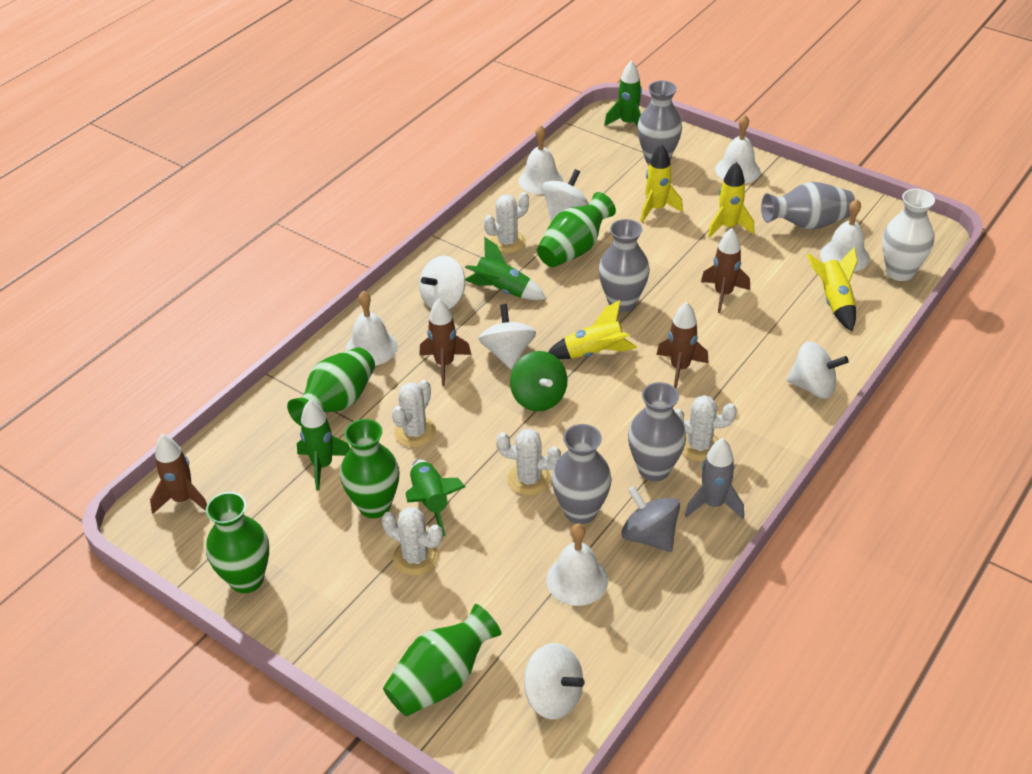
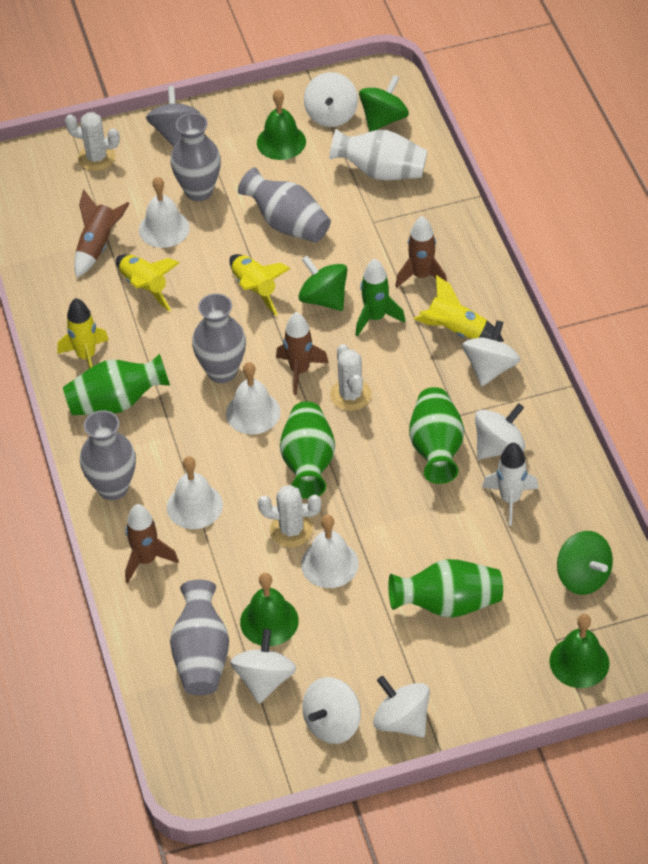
green bell: 0 -> 3
green rocket: 4 -> 1
green spinning top: 1 -> 3
green vase: 5 -> 4
grey rocket: 1 -> 0
white bell: 5 -> 4
white cactus: 5 -> 3
white rocket: 0 -> 1
white spinning top: 5 -> 6

